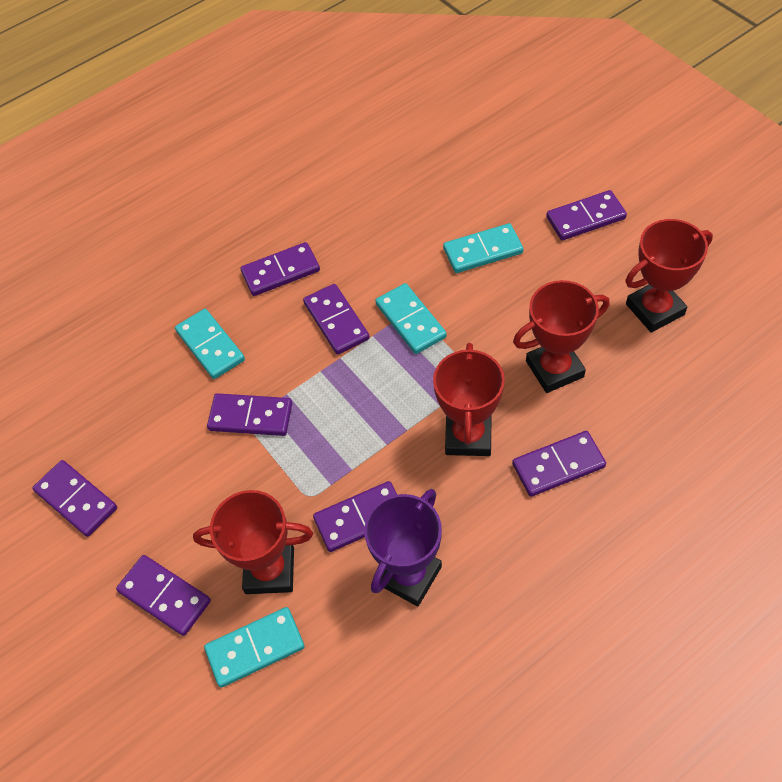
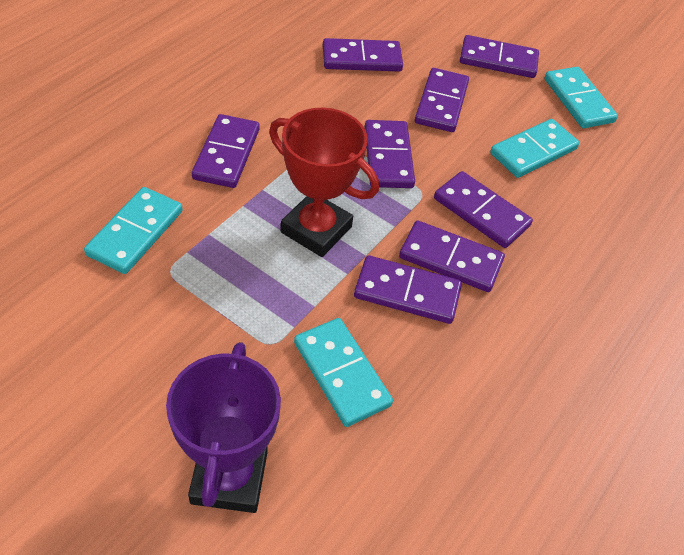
red trophy: 4 -> 1

